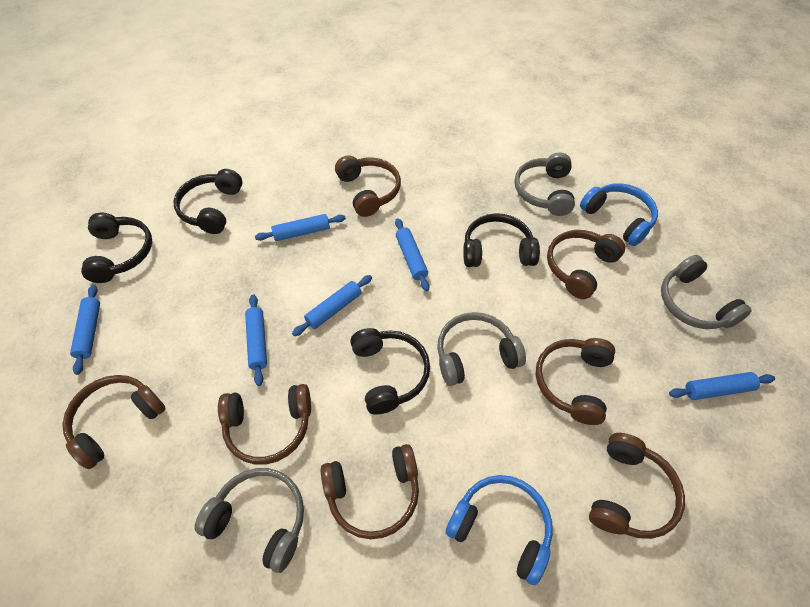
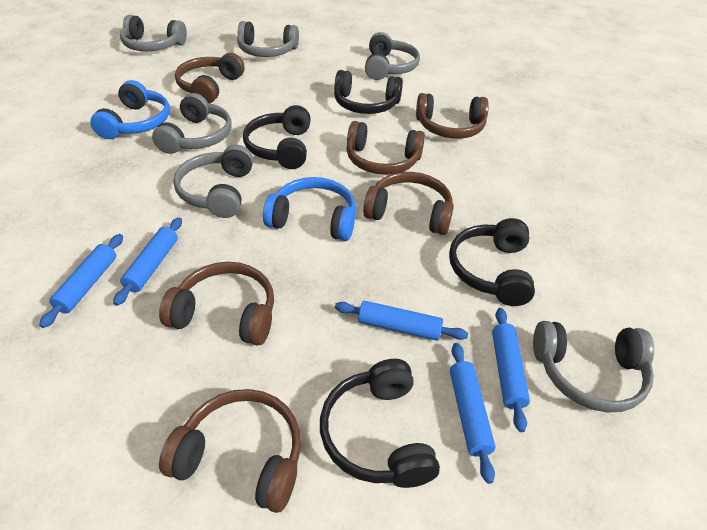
blue rolling pin: 6 -> 5
brown headphones: 7 -> 6
grey headphones: 4 -> 6

